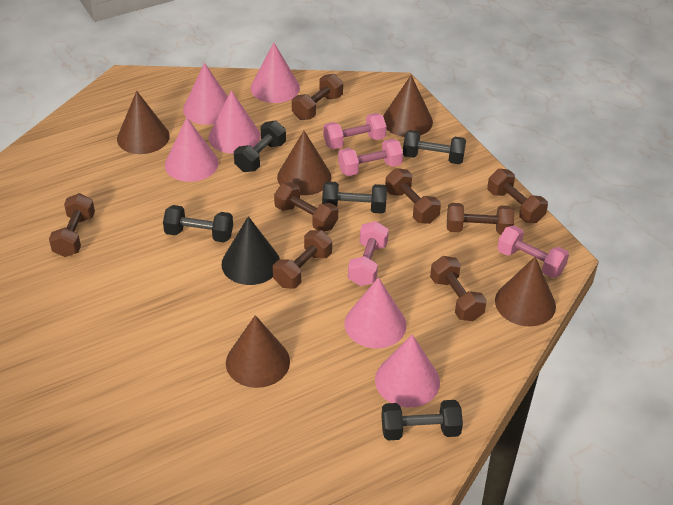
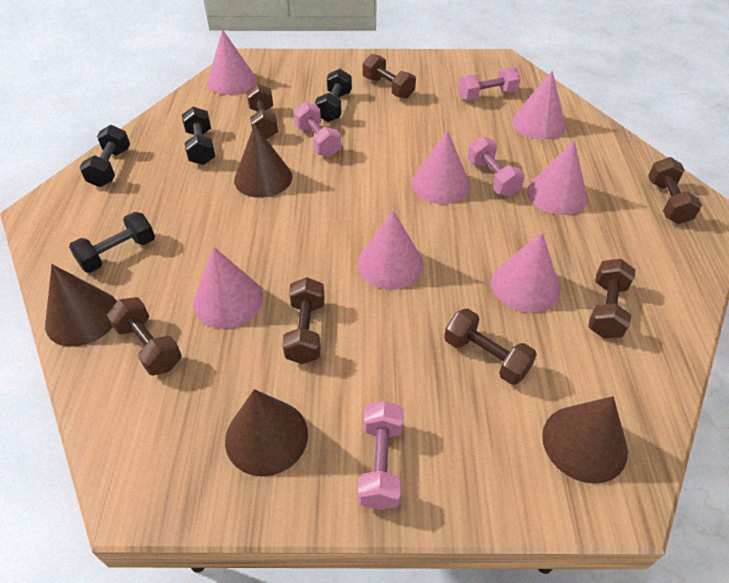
black cone: 1 -> 0
black dumbbell: 5 -> 4
brown cone: 5 -> 4
brown dumbbell: 8 -> 7
pink cone: 6 -> 7

